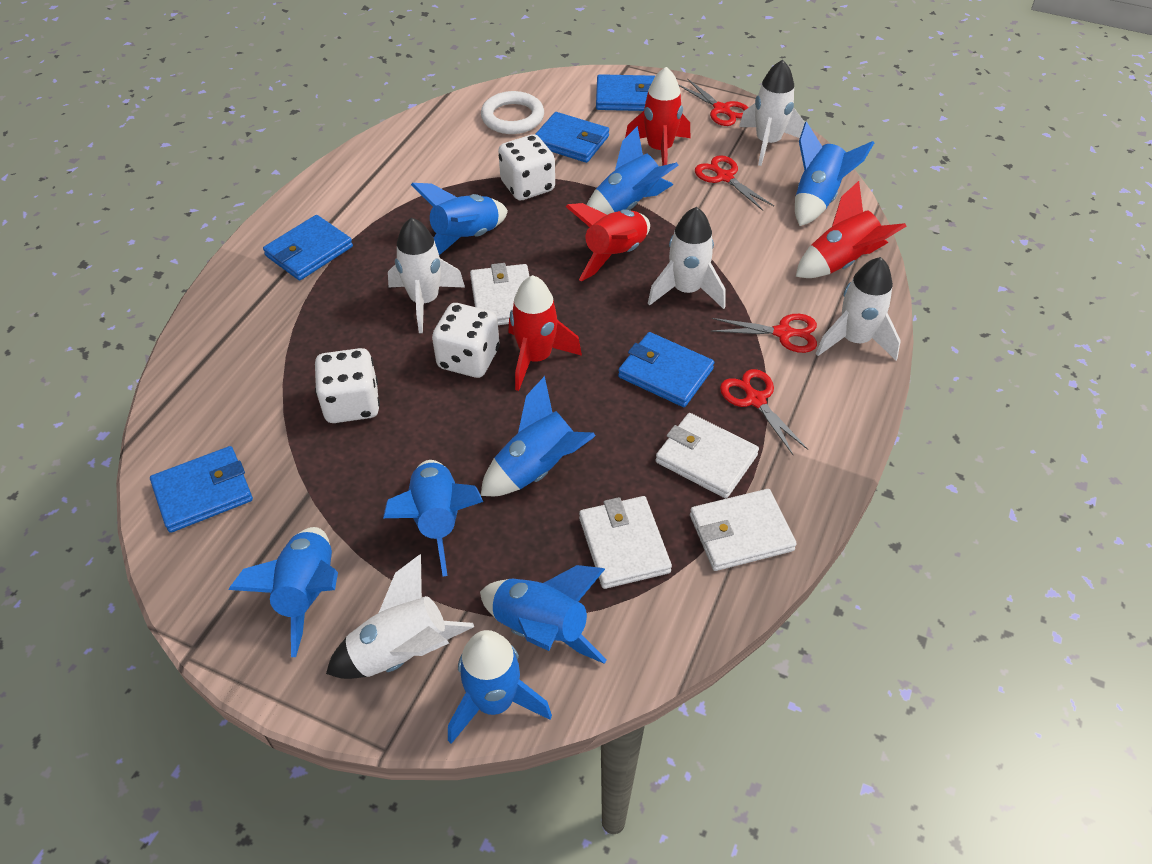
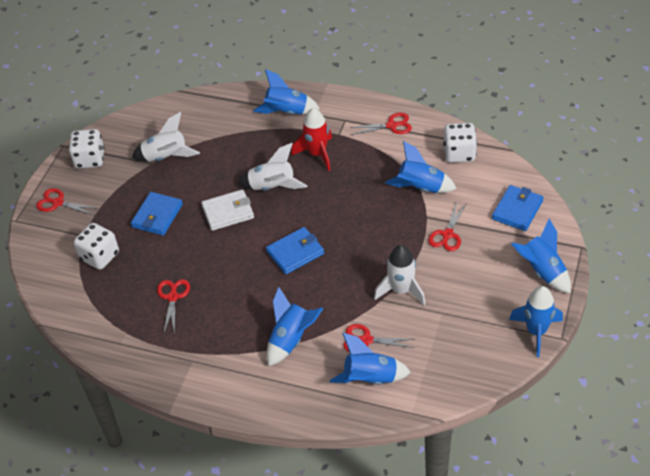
blue rocket: 8 -> 6
blue wallet: 5 -> 3
red rocket: 4 -> 1
red scissors: 4 -> 5
white ring: 1 -> 0
white rocket: 5 -> 3
white wallet: 4 -> 1

